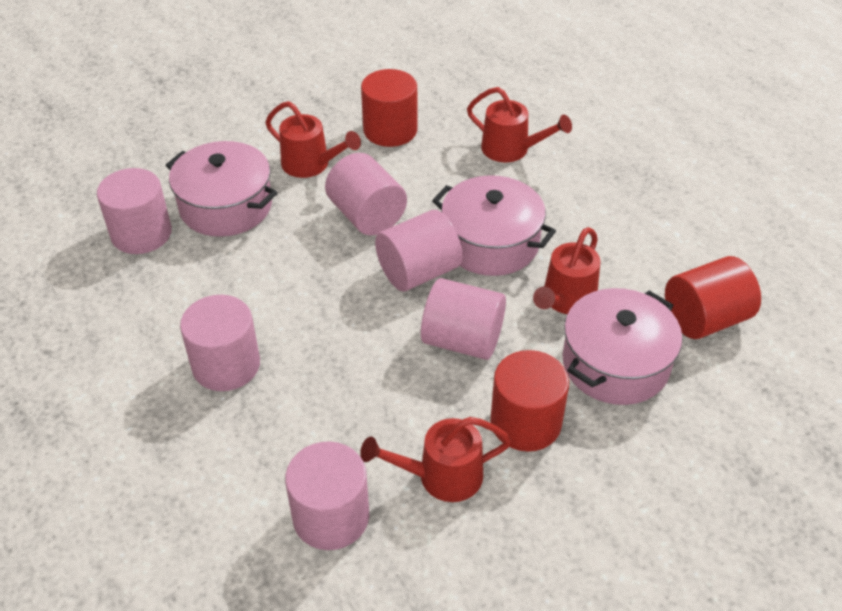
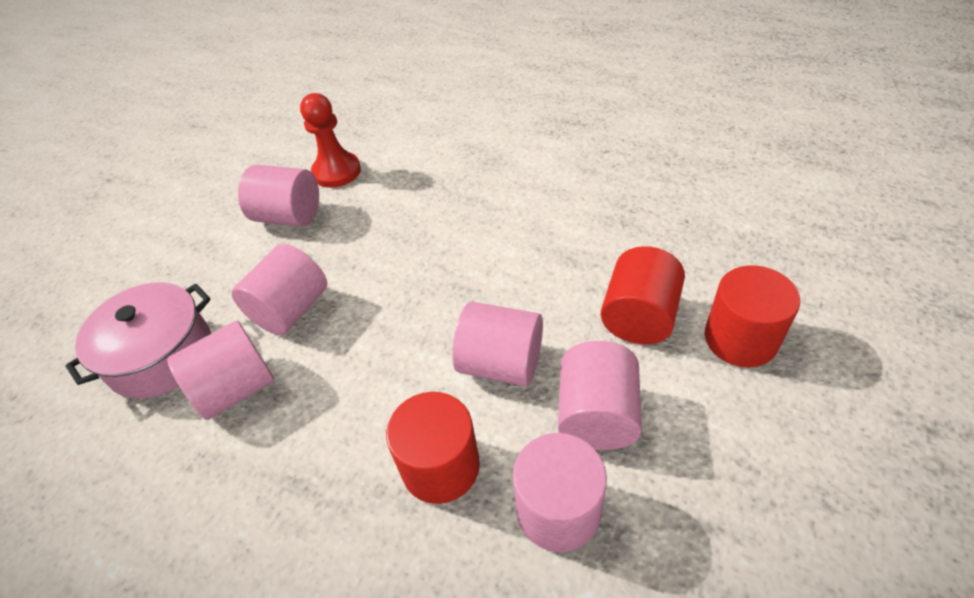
pink pot: 3 -> 1
red pawn: 0 -> 1
red watering can: 4 -> 0

